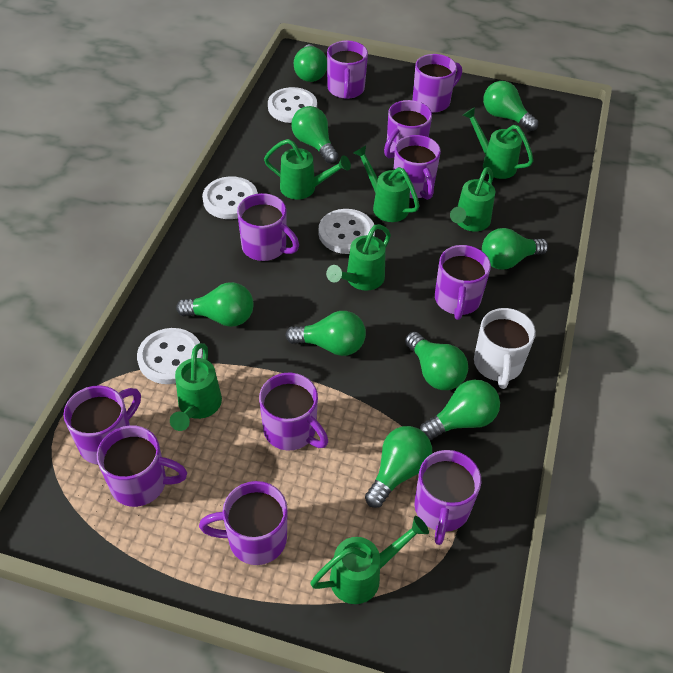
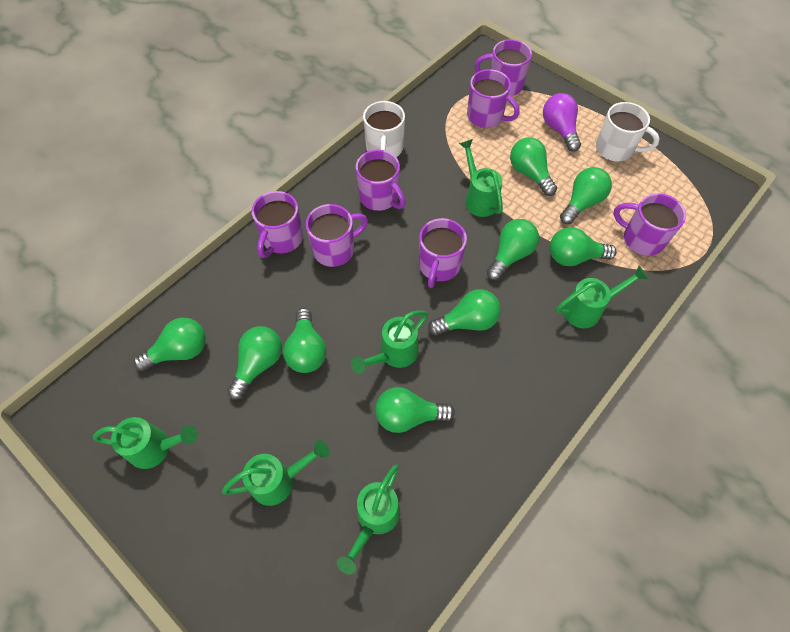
green watering can: 7 -> 6
purple light bulb: 0 -> 1
purple mug: 11 -> 7
white button: 4 -> 0
white mug: 1 -> 2

